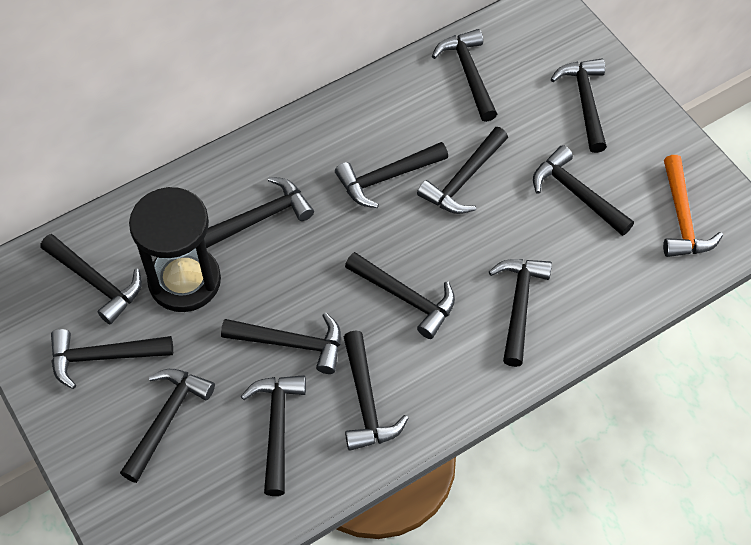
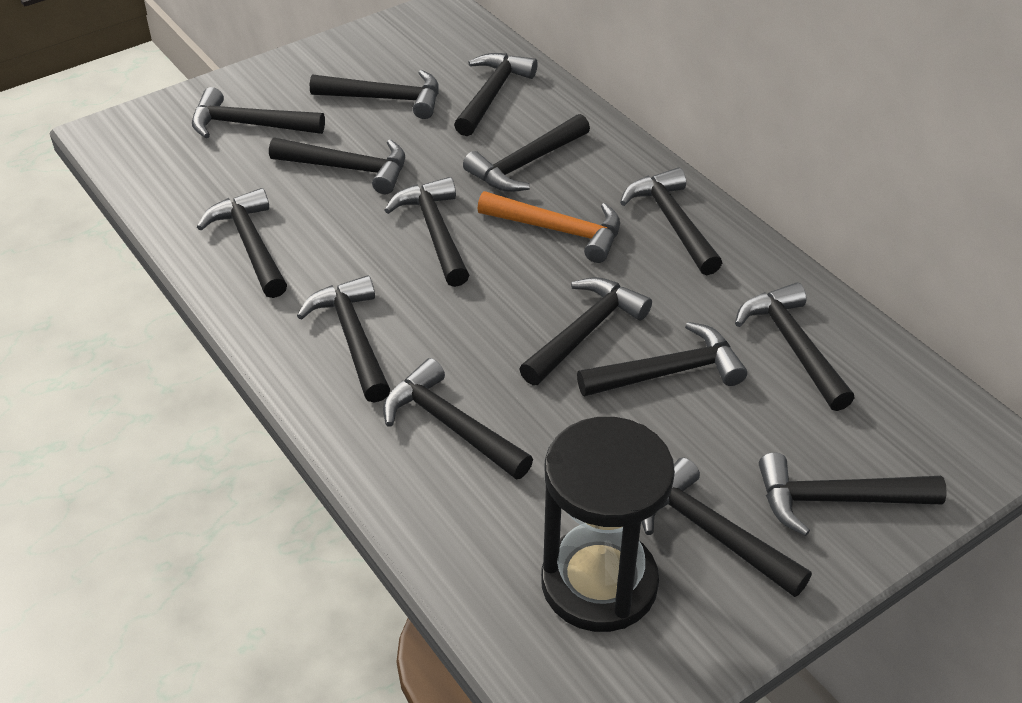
black hammer: 14 -> 15

